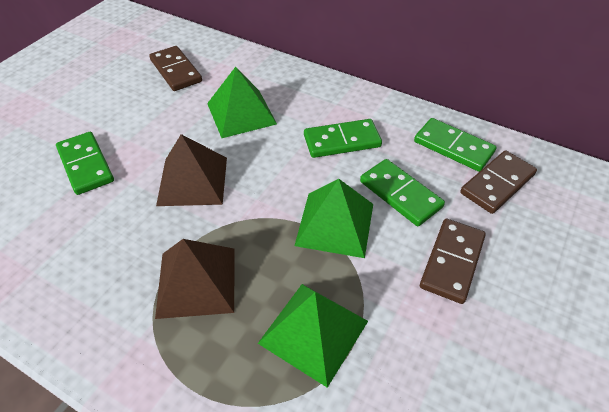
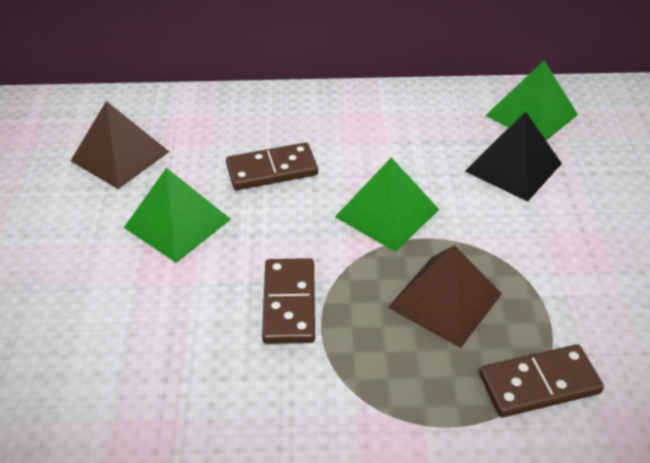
black pyramid: 0 -> 1
green domino: 4 -> 0

